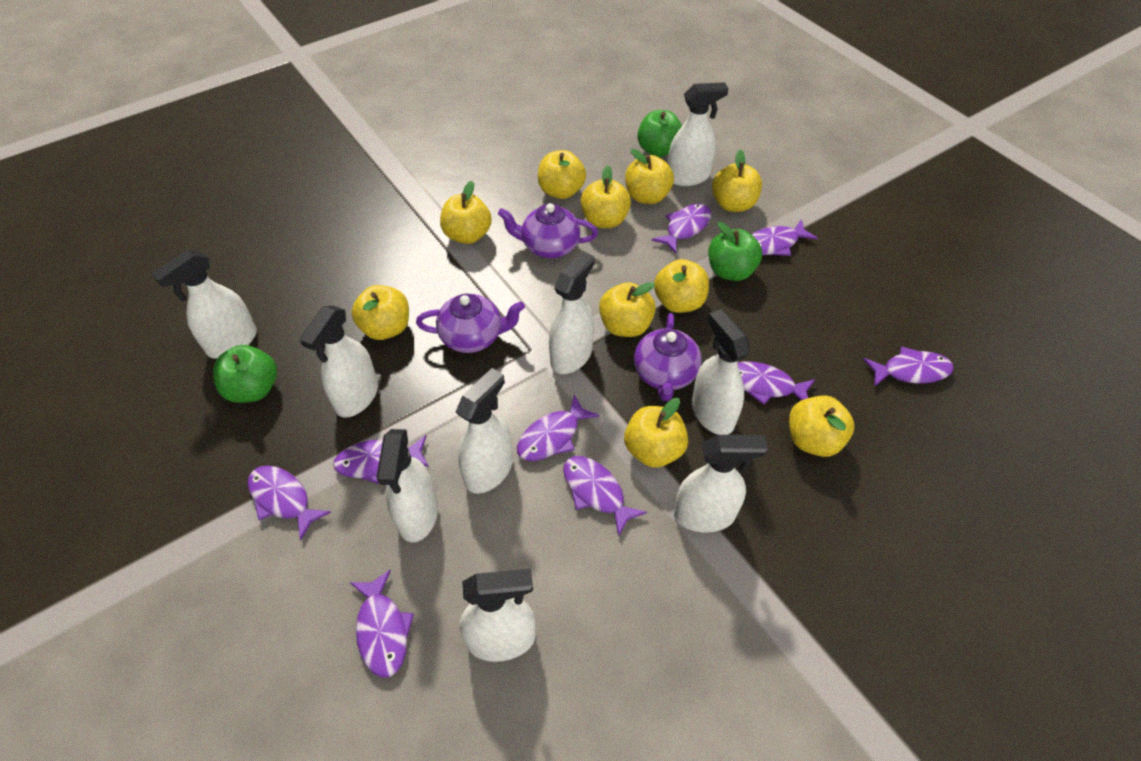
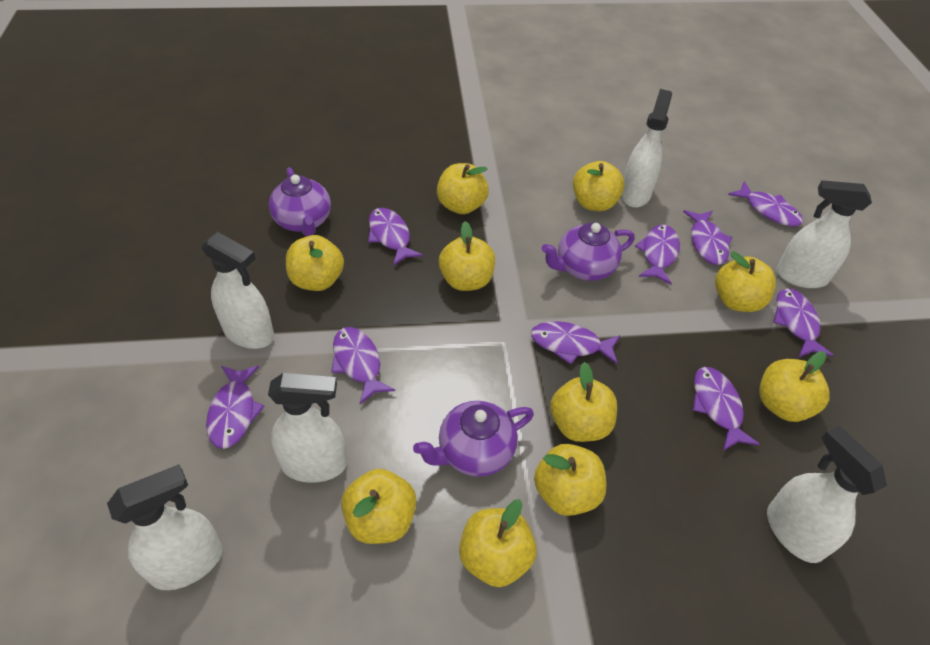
green apple: 3 -> 0
white spray bottle: 9 -> 6

